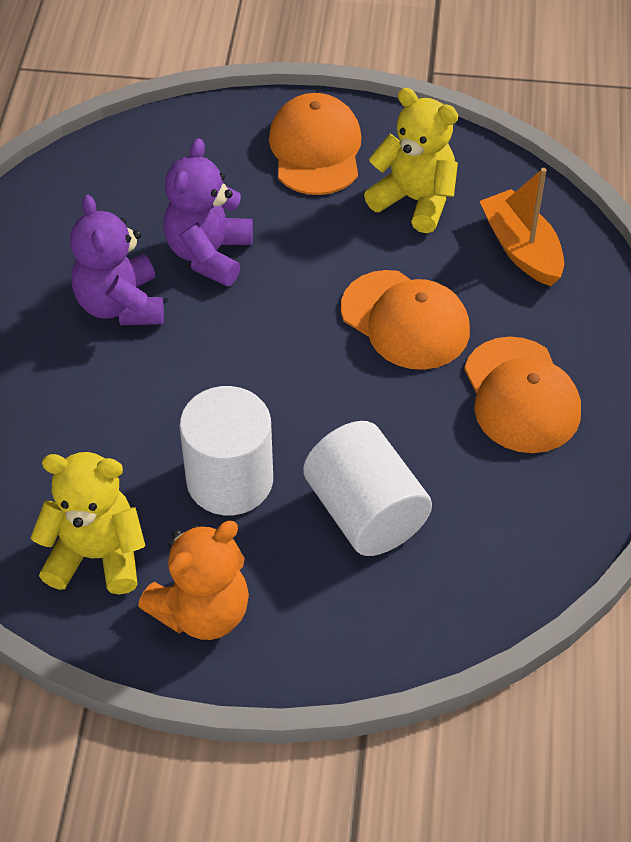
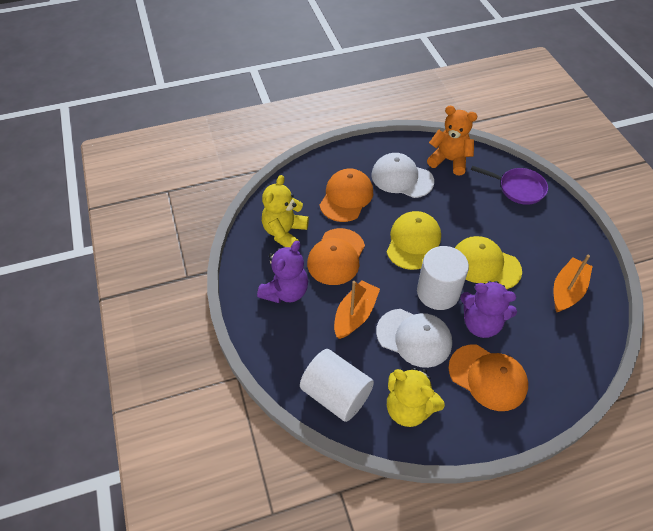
orange boat: 1 -> 2
purple pan: 0 -> 1
white cap: 0 -> 2
yellow cap: 0 -> 2

